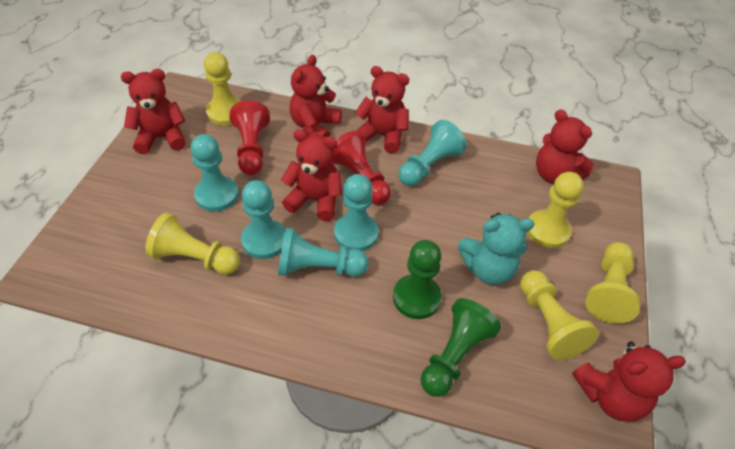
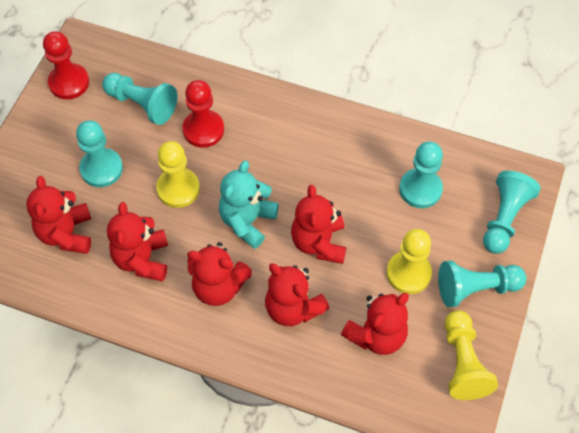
green pawn: 2 -> 0
yellow pawn: 5 -> 3

